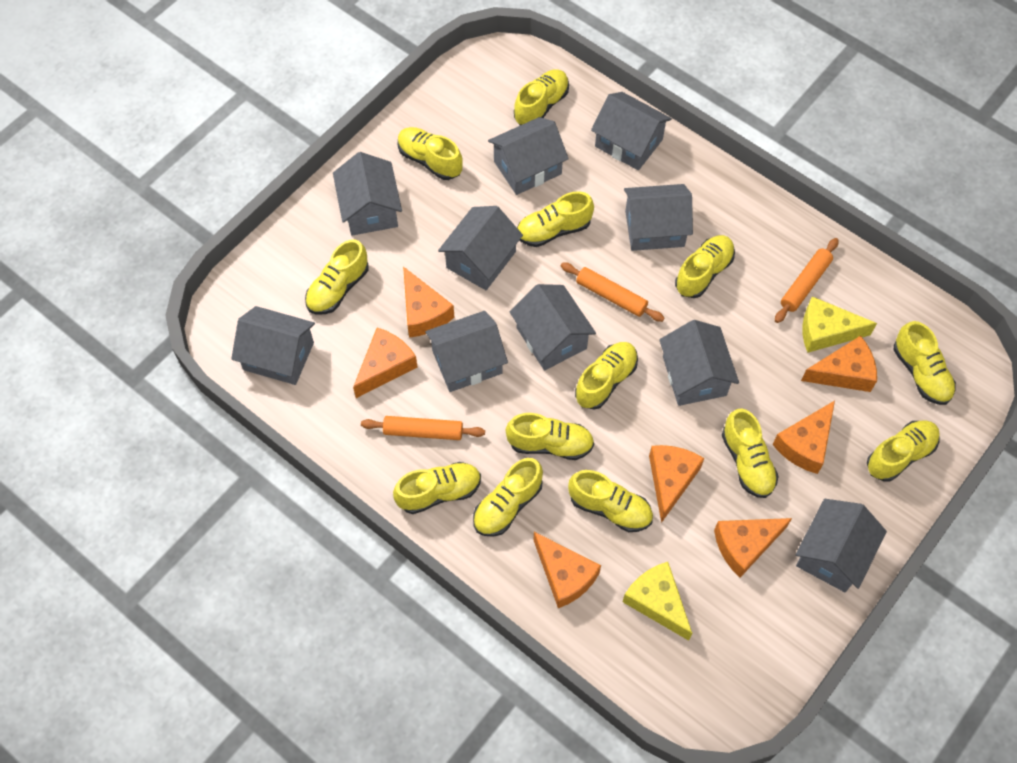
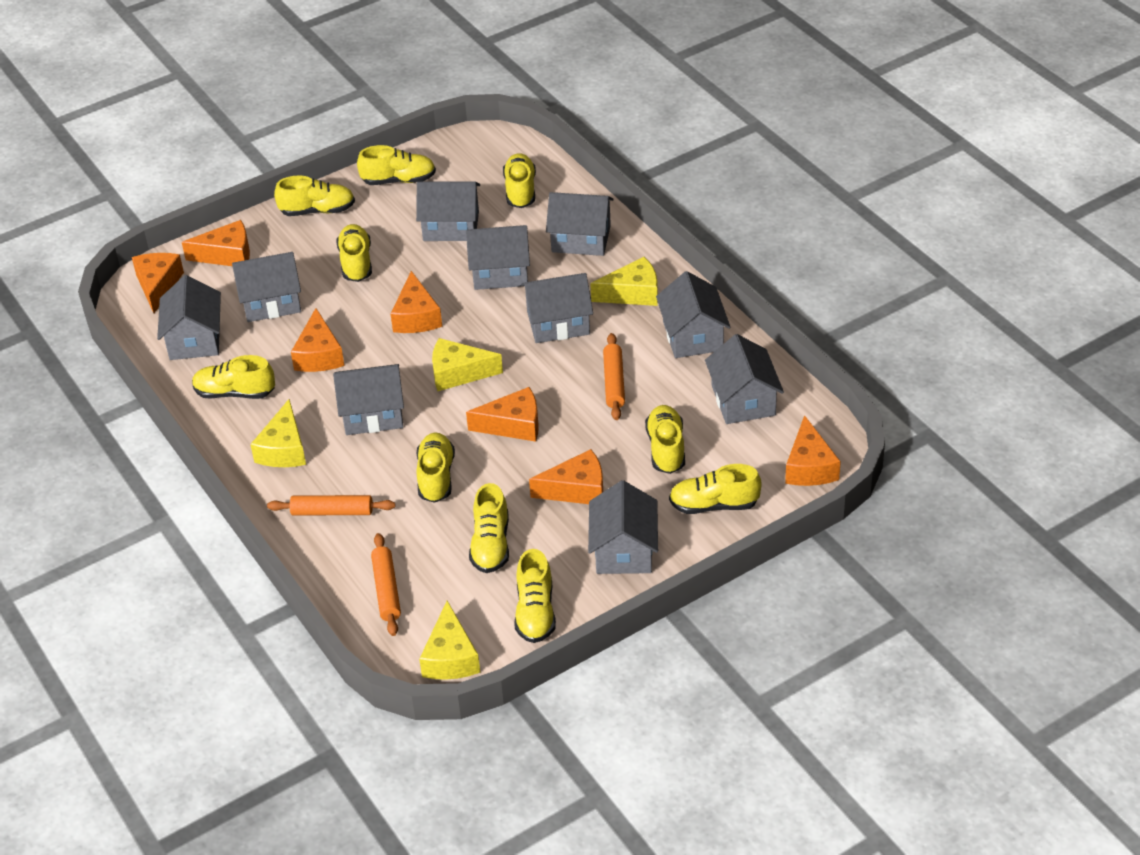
yellow cheese: 2 -> 4
yellow shoe: 13 -> 10

